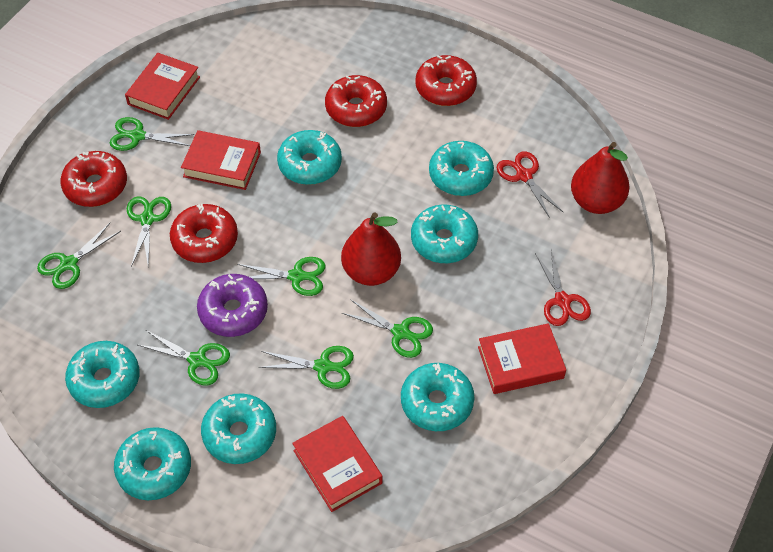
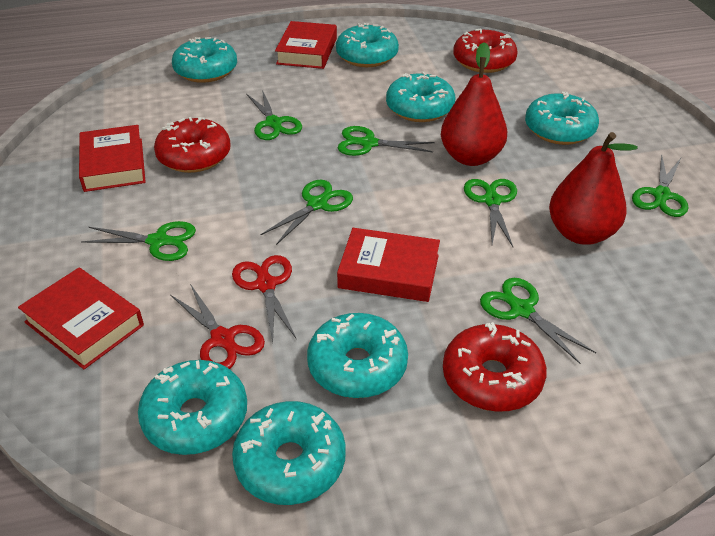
purple donut: 1 -> 0
red donut: 4 -> 3

